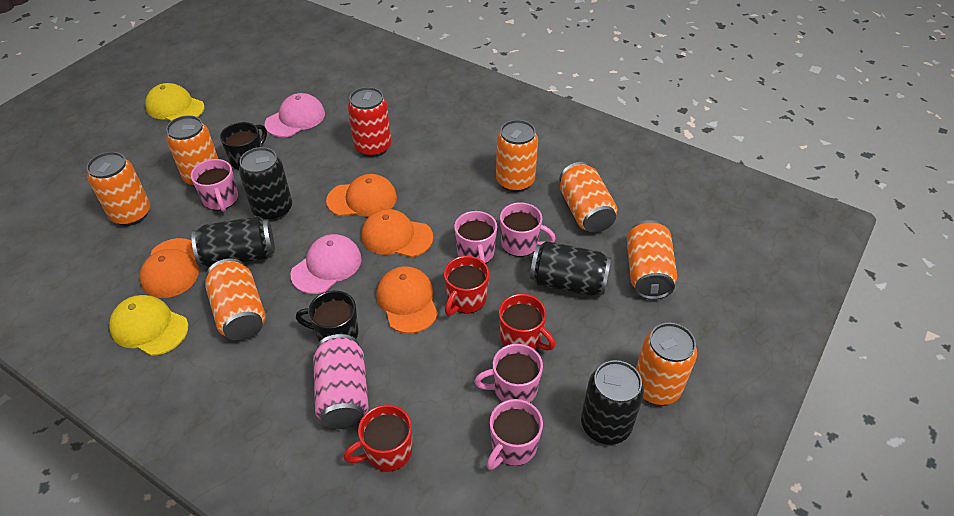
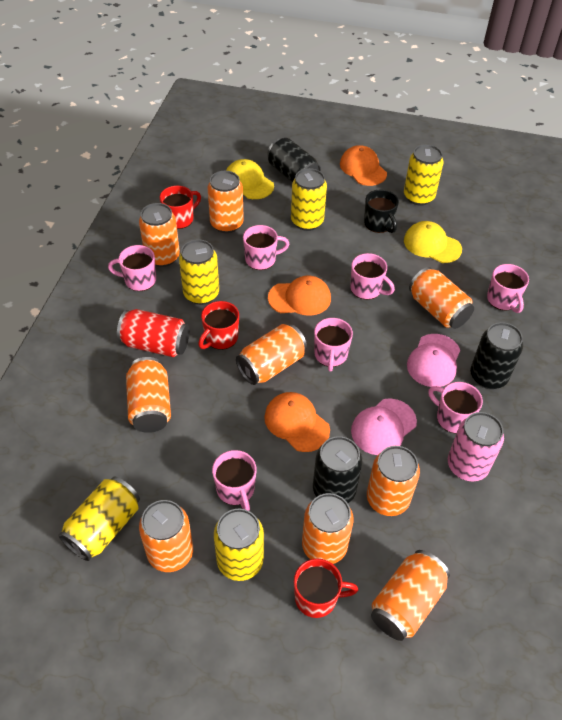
black can: 4 -> 3
black mug: 2 -> 1
orange can: 7 -> 9
orange cap: 4 -> 3
pink mug: 5 -> 7
yellow can: 0 -> 5

